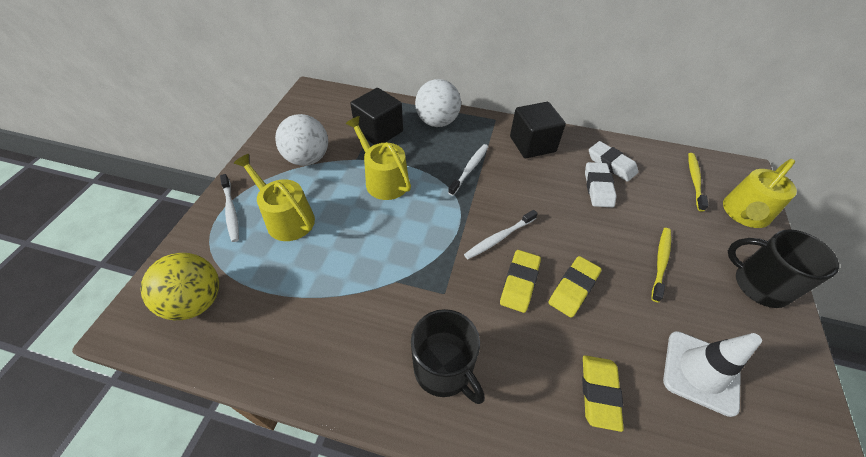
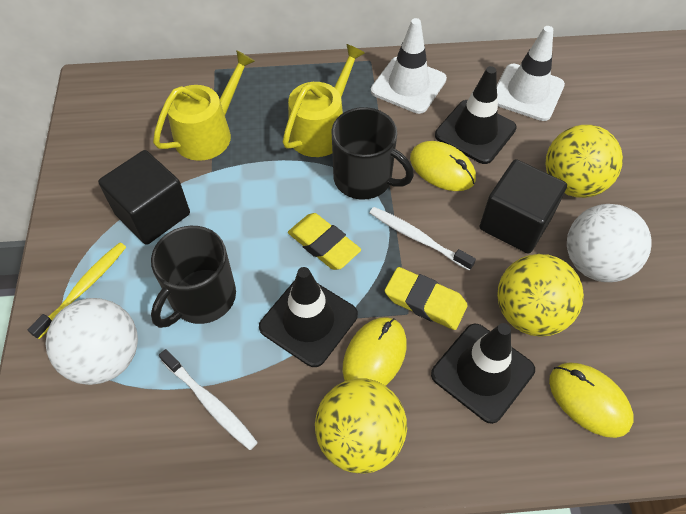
black traffic cone: 0 -> 3
white eraser: 2 -> 0
white toothbrush: 3 -> 2
white traffic cone: 1 -> 2
yellow ball: 1 -> 3
yellow eraser: 3 -> 2
yellow mouse: 0 -> 3
yellow toothbrush: 2 -> 1
yellow watering can: 3 -> 2

